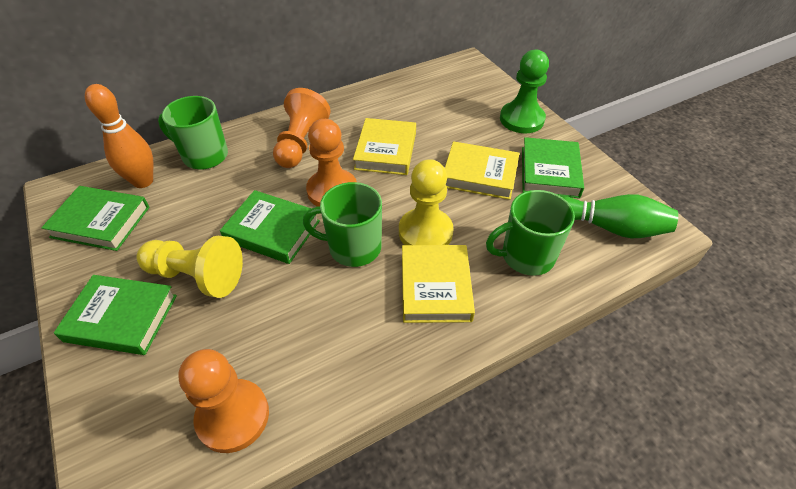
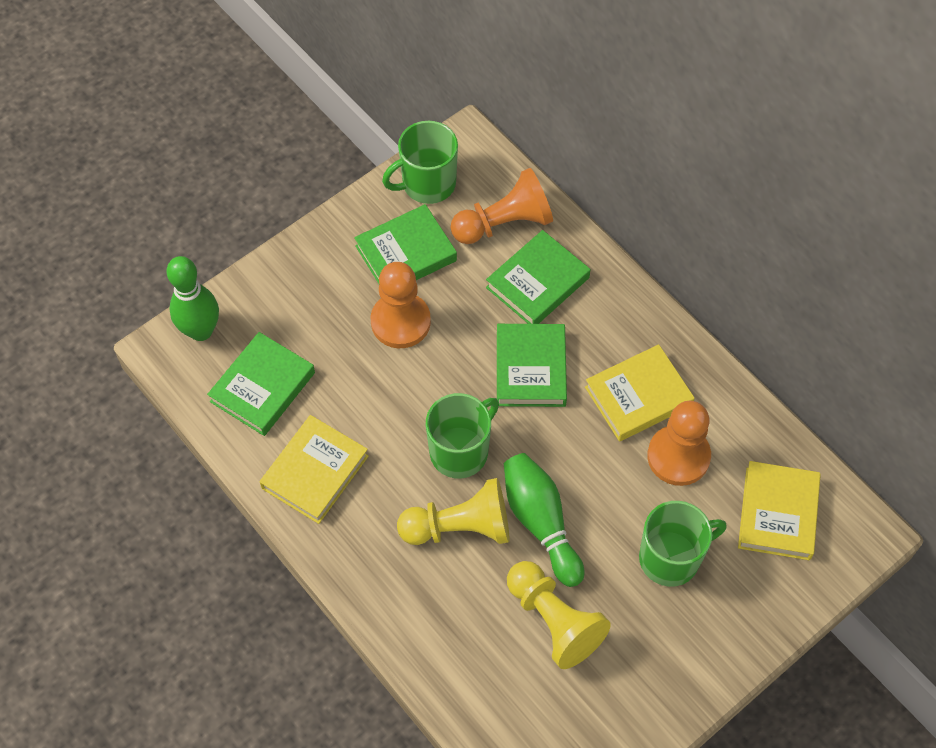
green bowling pin: 1 -> 2
green pawn: 1 -> 0
orange bowling pin: 1 -> 0

